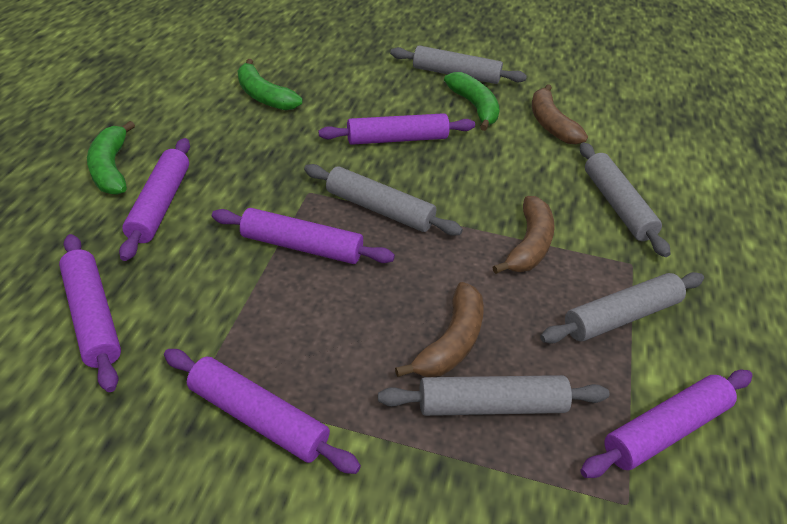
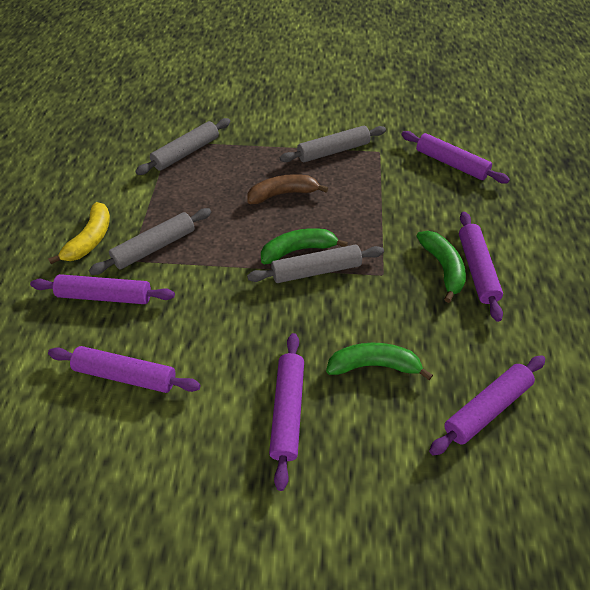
brown banana: 3 -> 1
grey rolling pin: 5 -> 4
yellow banana: 0 -> 1

